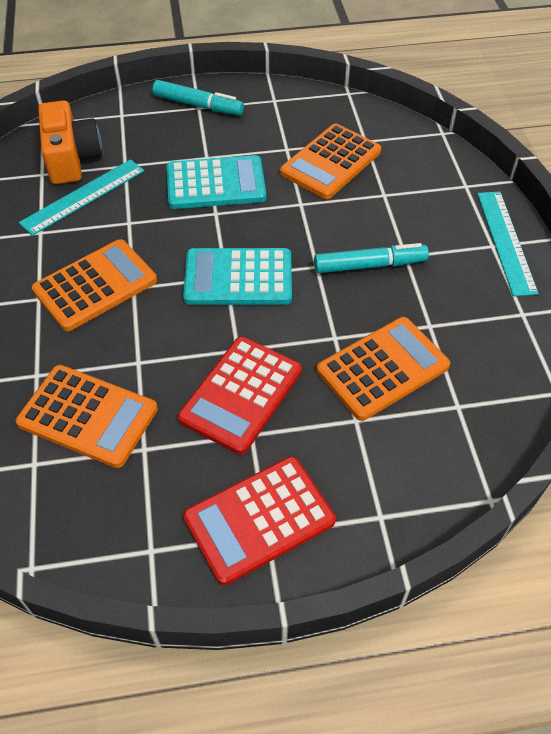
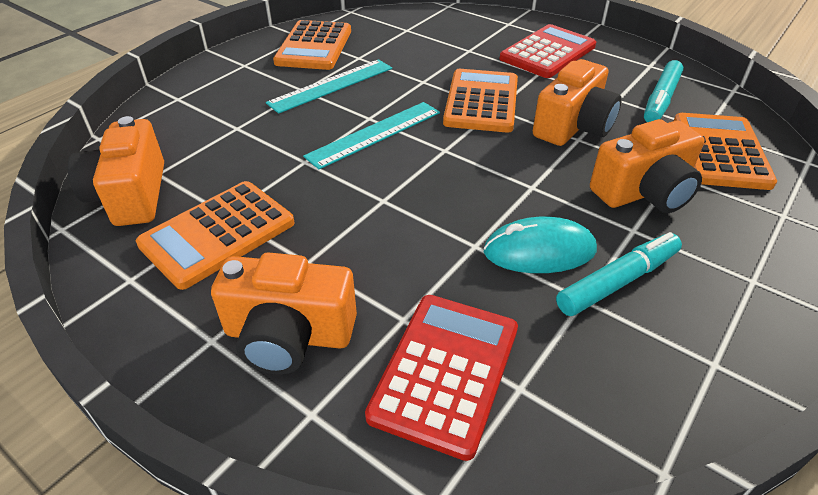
orange camera: 1 -> 4
turquoise calculator: 2 -> 0
turquoise mouse: 0 -> 1

